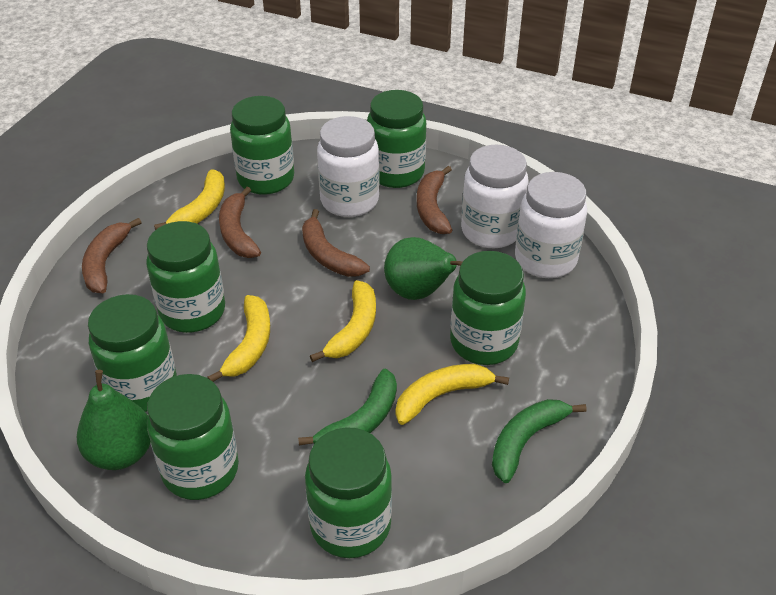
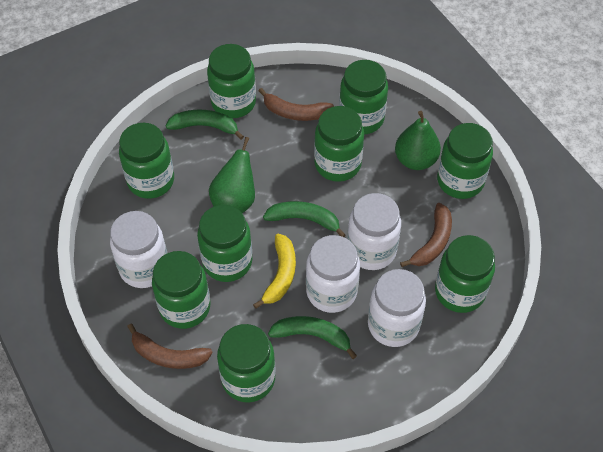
brown banana: 4 -> 3
green banana: 2 -> 3
green jar: 7 -> 9
white jar: 3 -> 4
yellow banana: 4 -> 1

